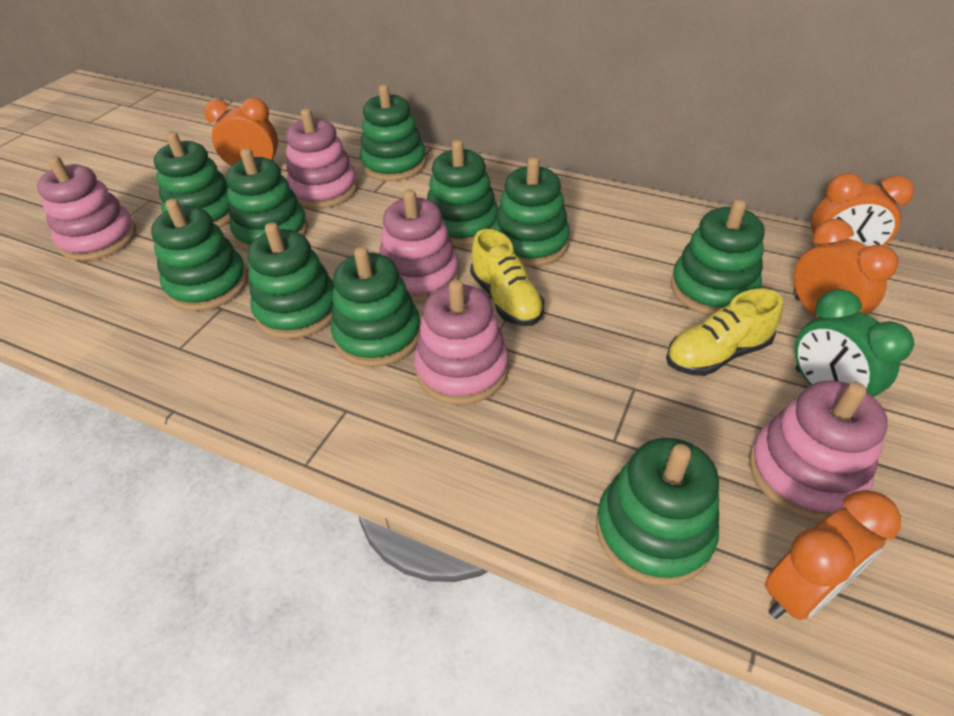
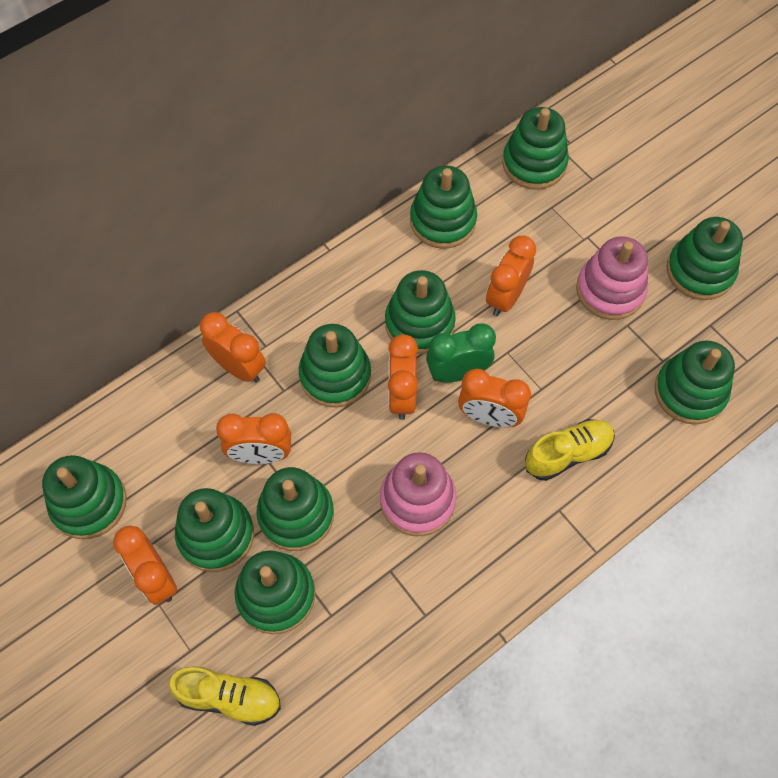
orange clock: 4 -> 6
pink stacking toy: 5 -> 2

